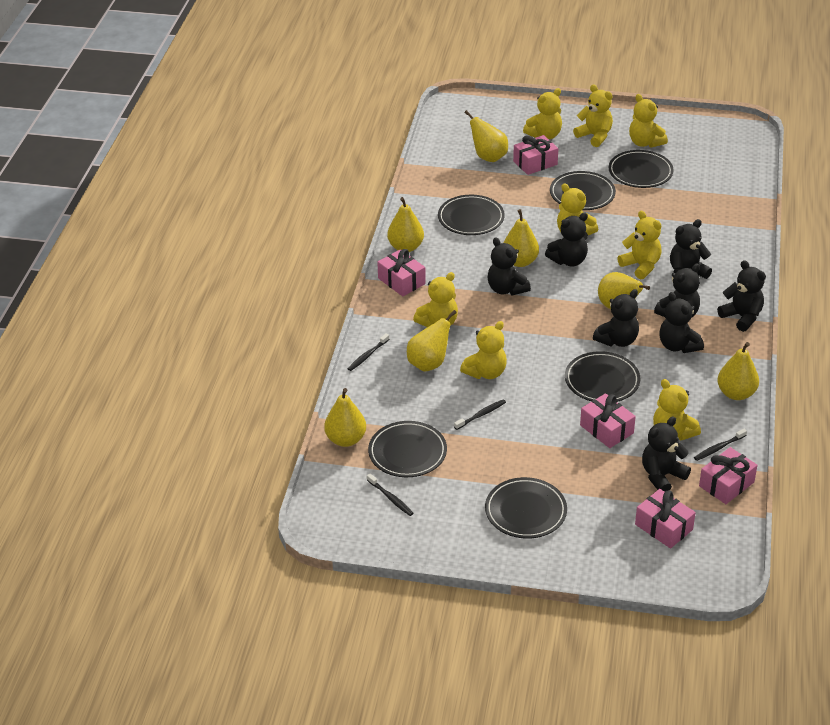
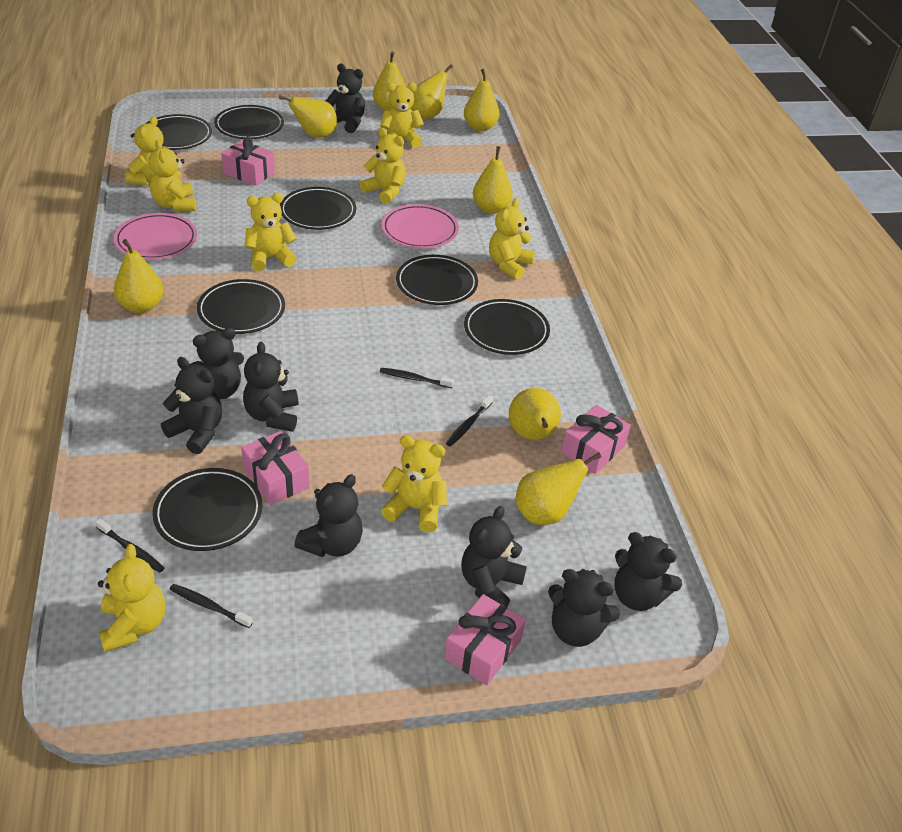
black plate: 6 -> 7
pink gift: 5 -> 4
pink plate: 0 -> 2
yellow pear: 7 -> 8

